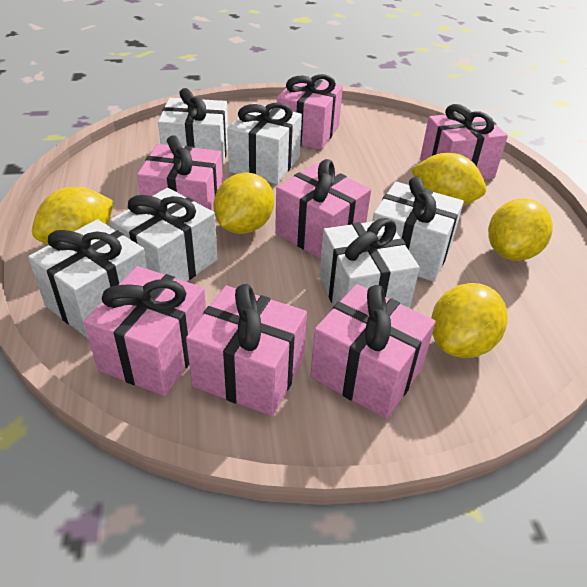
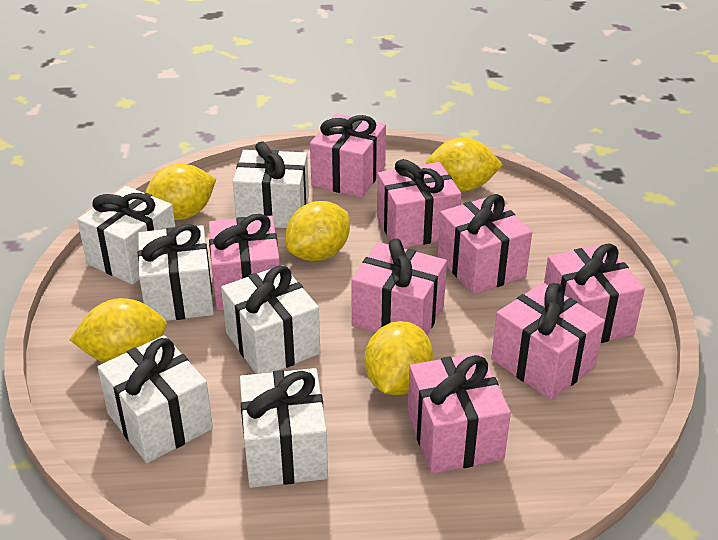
pink gift: 7 -> 8

